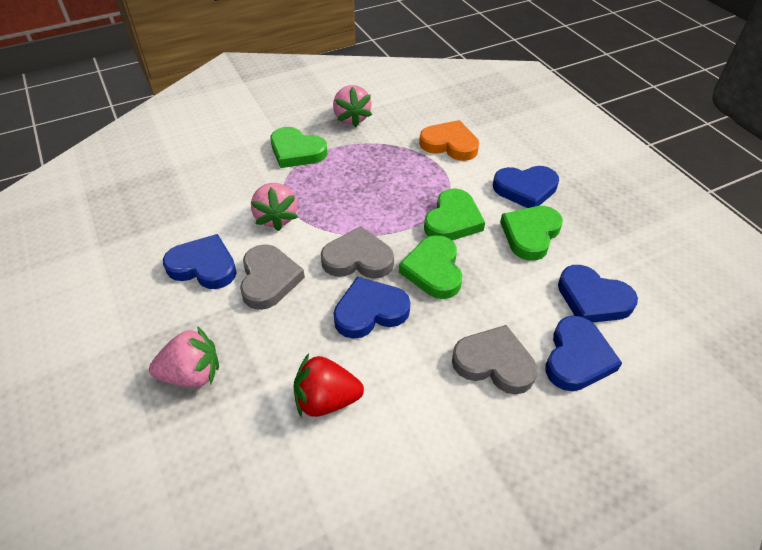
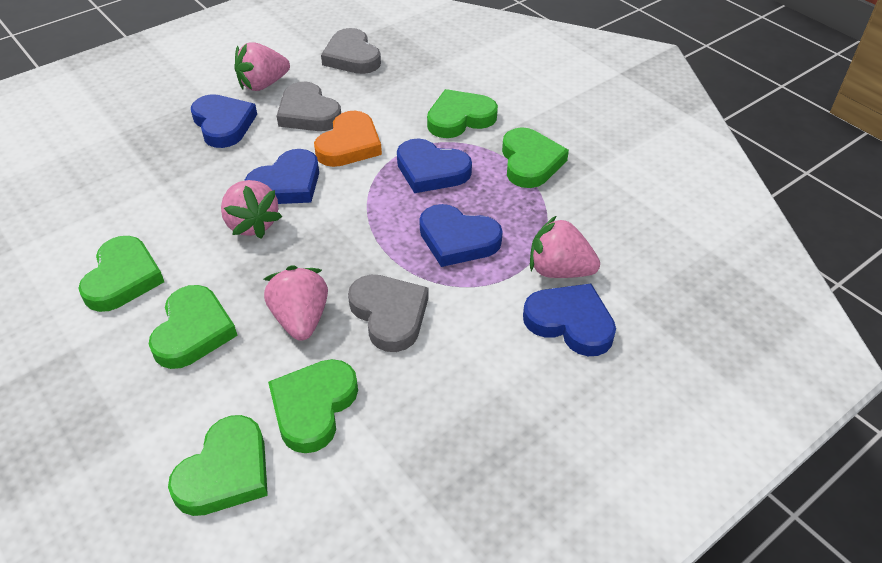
green heart: 4 -> 6
pink strawberry: 3 -> 4
red strawberry: 1 -> 0

